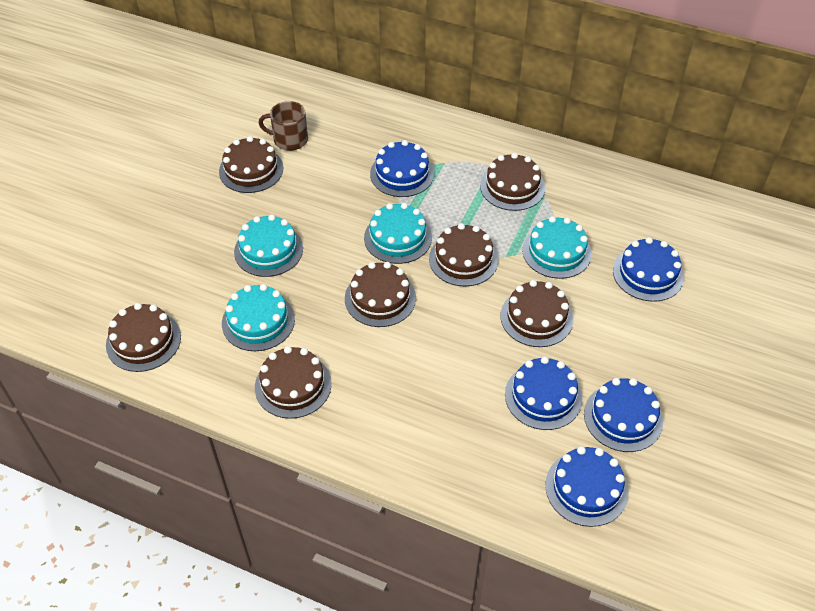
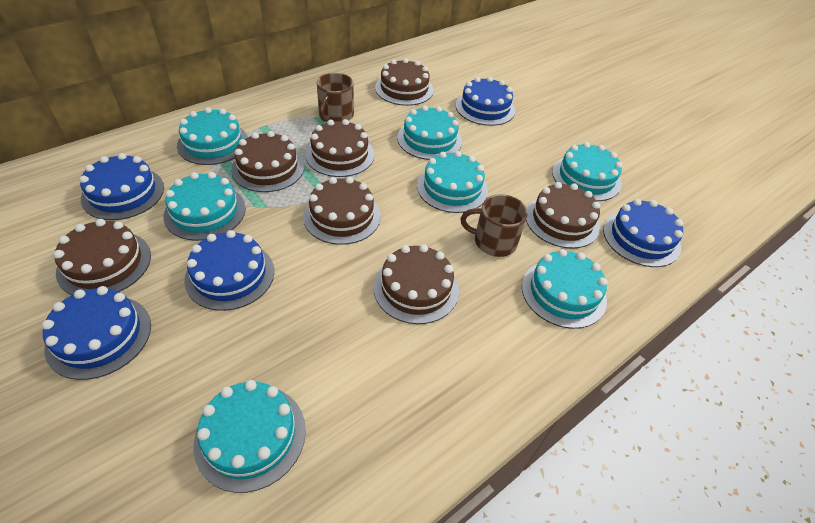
brown mug: 1 -> 2
turquoise cake: 4 -> 7

